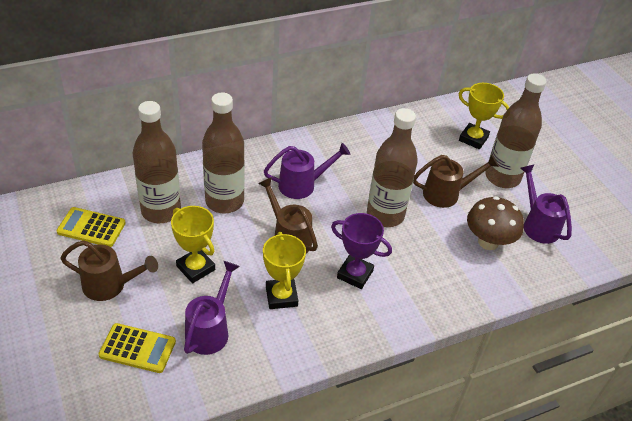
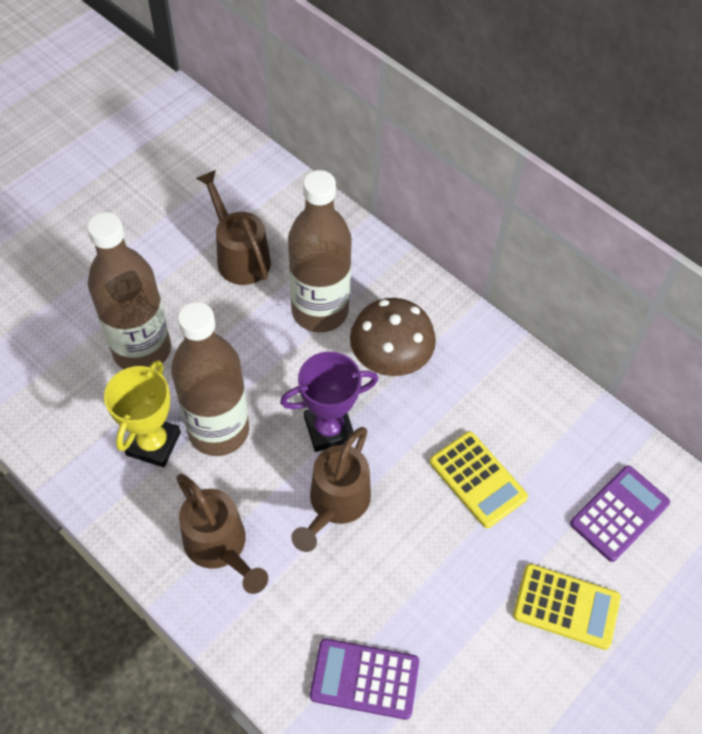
brown bottle: 4 -> 3
purple calculator: 0 -> 2
purple watering can: 3 -> 0
yellow trophy: 3 -> 1

